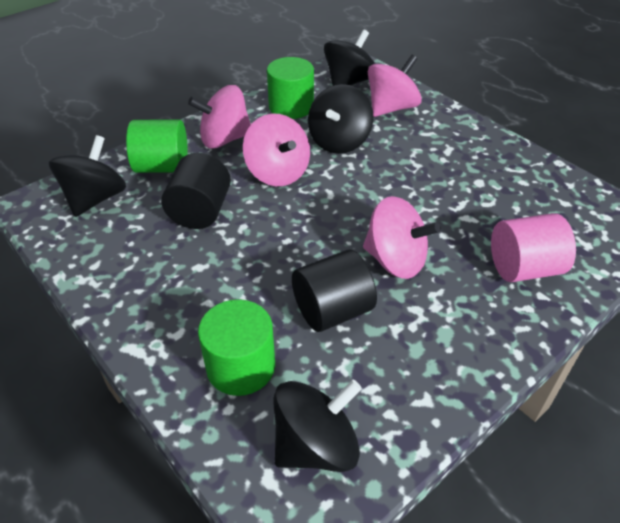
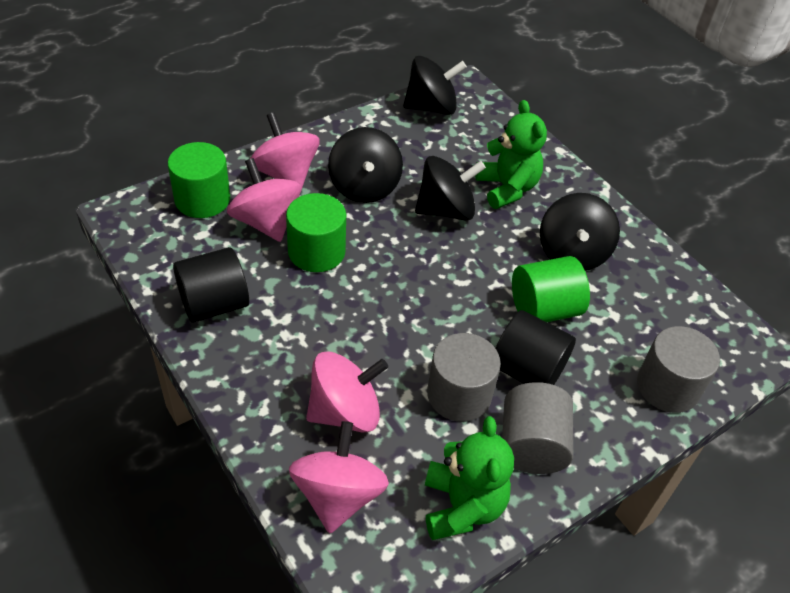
green teddy bear: 0 -> 2
grey cylinder: 0 -> 3
pink cylinder: 1 -> 0

